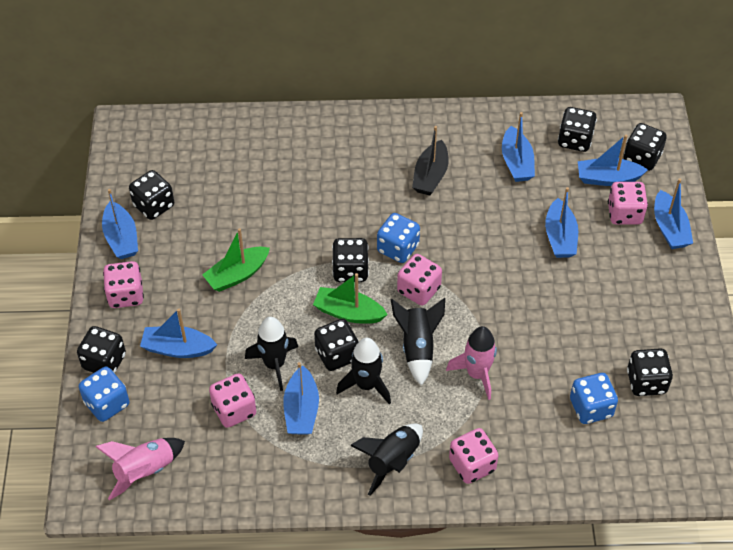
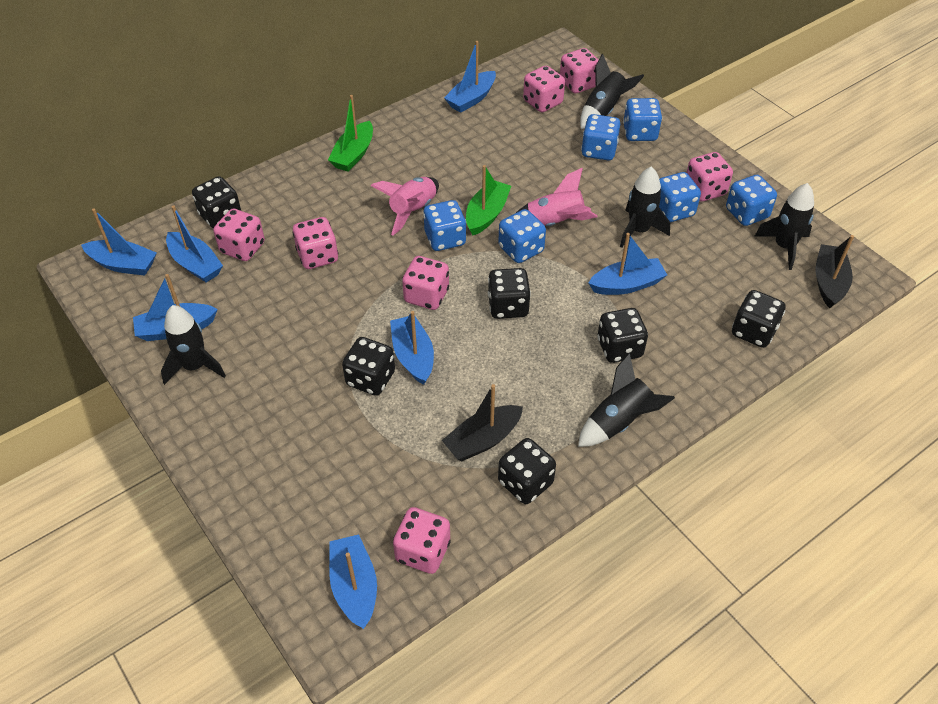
black boat: 1 -> 2
black dice: 7 -> 6
black rocket: 4 -> 5
blue dice: 3 -> 6
pink dice: 5 -> 7

